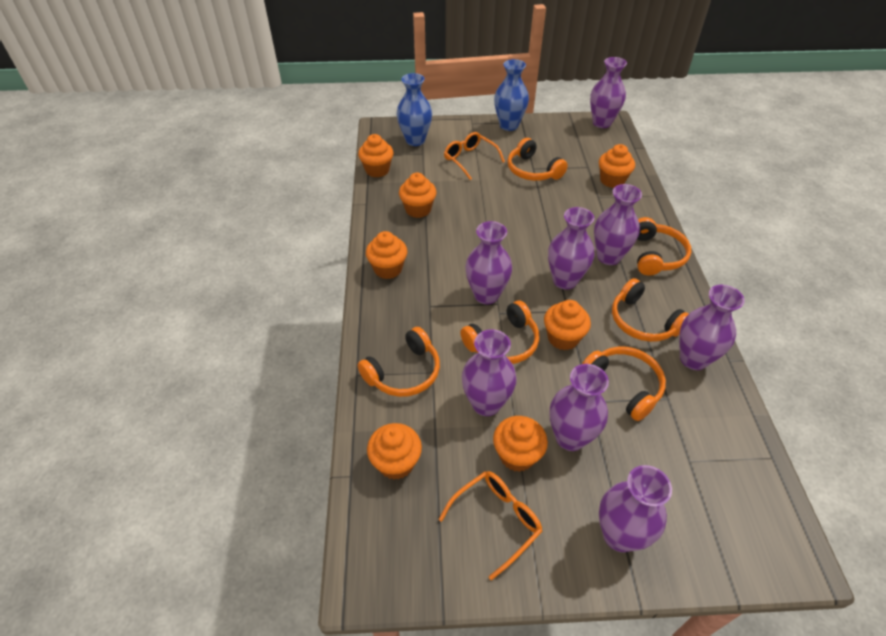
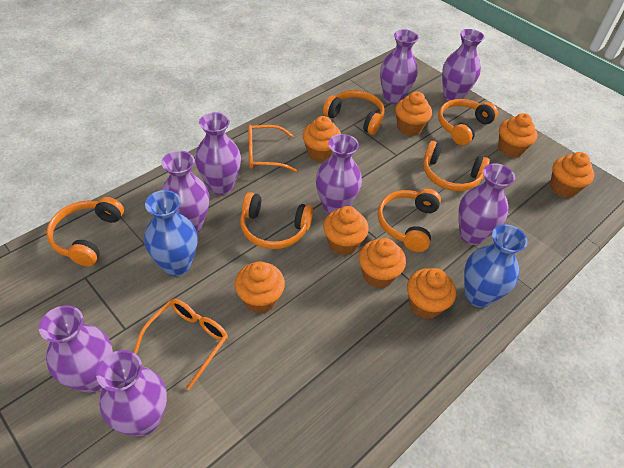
orange cupcake: 7 -> 8

